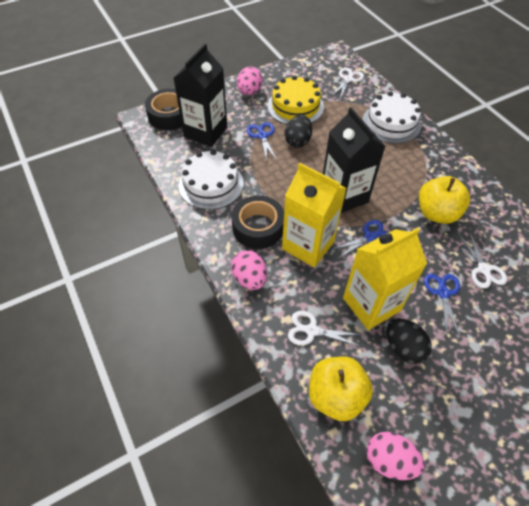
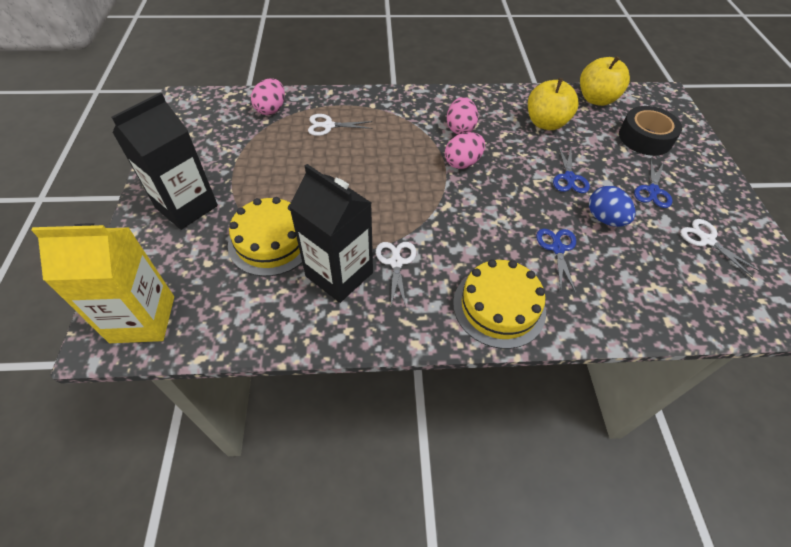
black egg: 2 -> 0
black tape: 2 -> 1
blue egg: 0 -> 1
white cake: 2 -> 0
yellow cake: 1 -> 2
yellow carton: 2 -> 1

